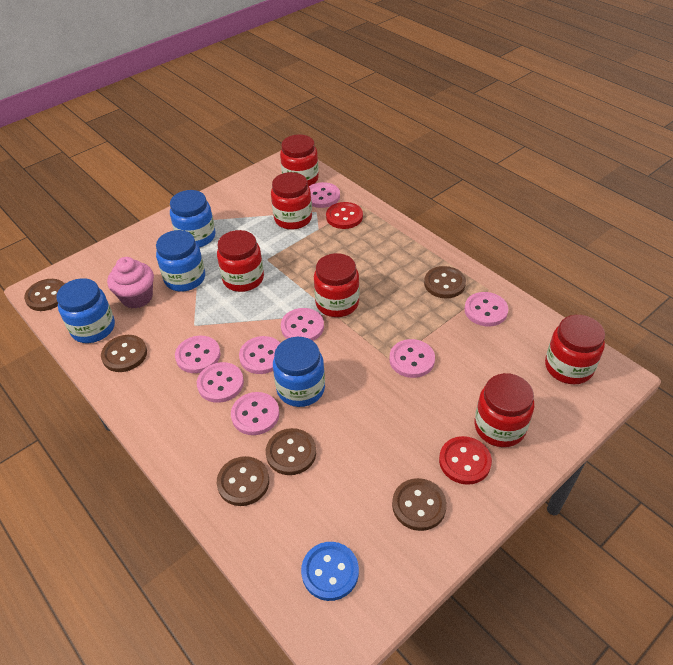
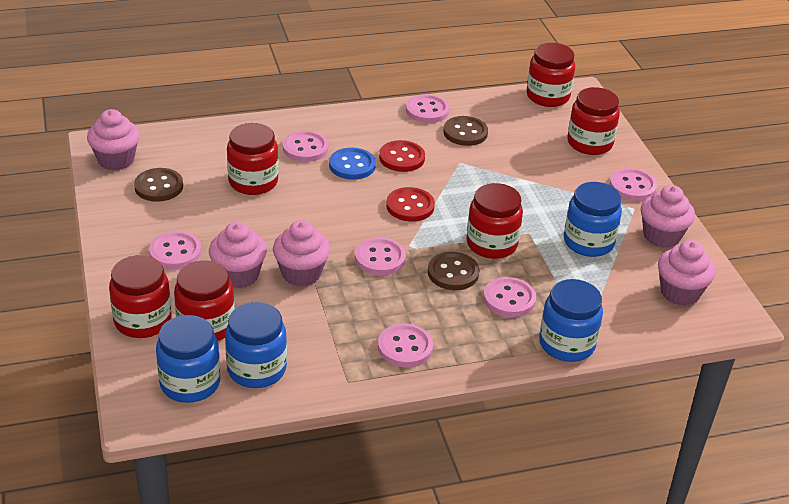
brown button: 6 -> 3
pink button: 8 -> 7
pink cupcake: 1 -> 5

